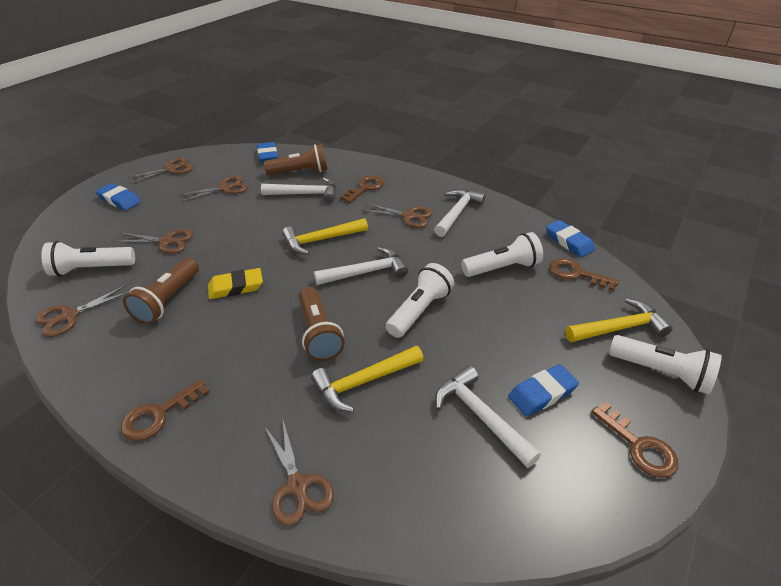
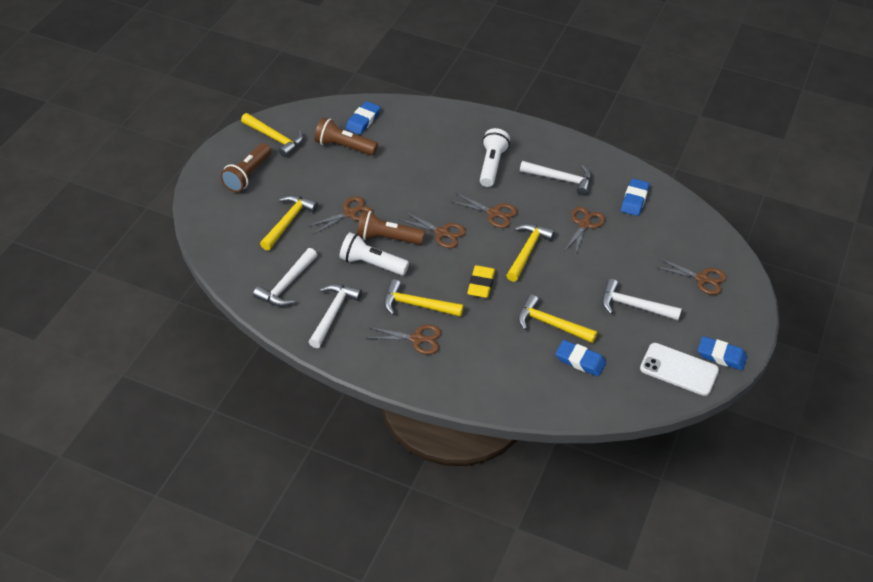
brown key: 4 -> 0
white flashlight: 4 -> 2
white phone: 0 -> 1
yellow hammer: 3 -> 5

